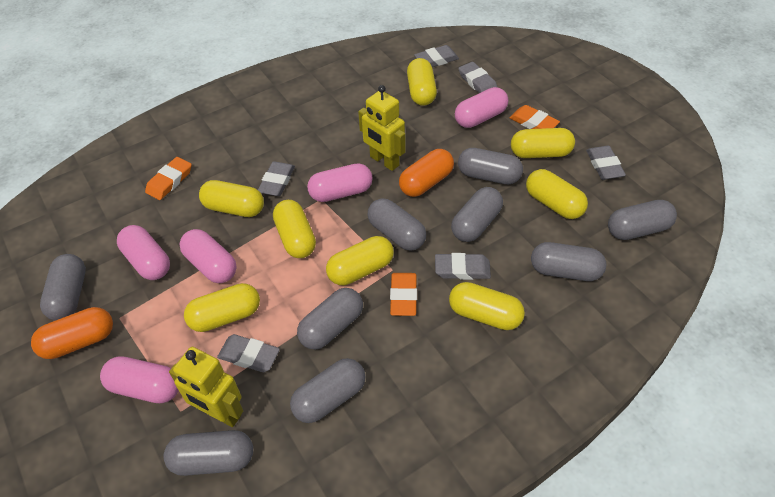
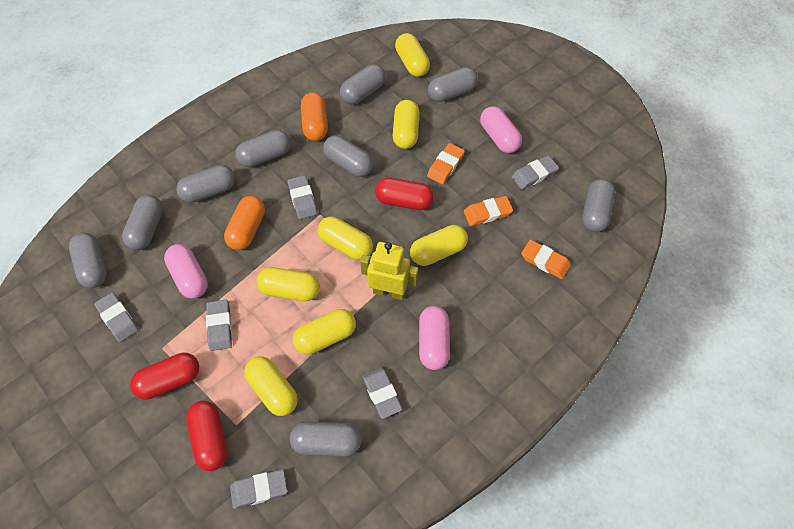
pink capsule: 5 -> 3
red capsule: 0 -> 3
yellow capsule: 8 -> 7
yellow robot: 2 -> 1

